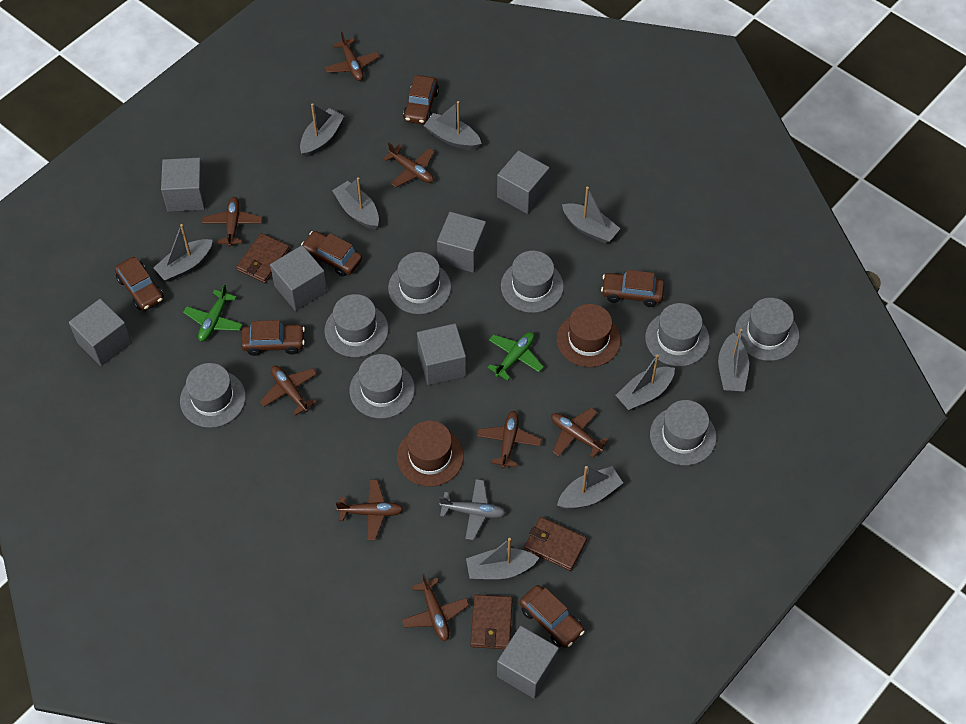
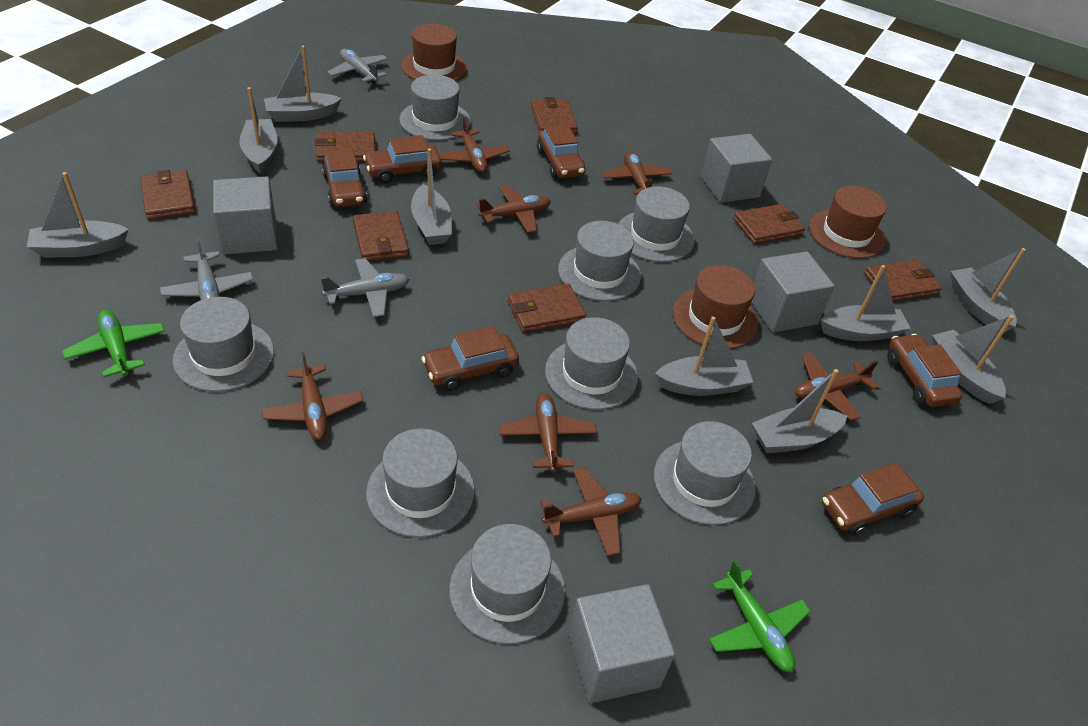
brown hat: 2 -> 3
brown plane: 8 -> 7
brown wallet: 3 -> 7
grey cube: 7 -> 4
grey plane: 1 -> 3

